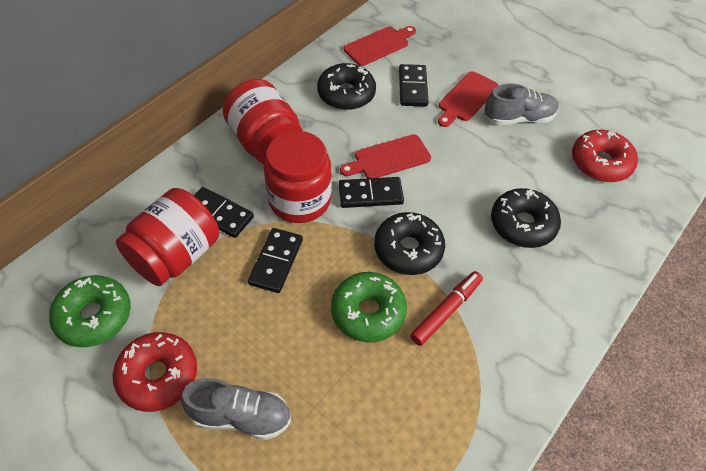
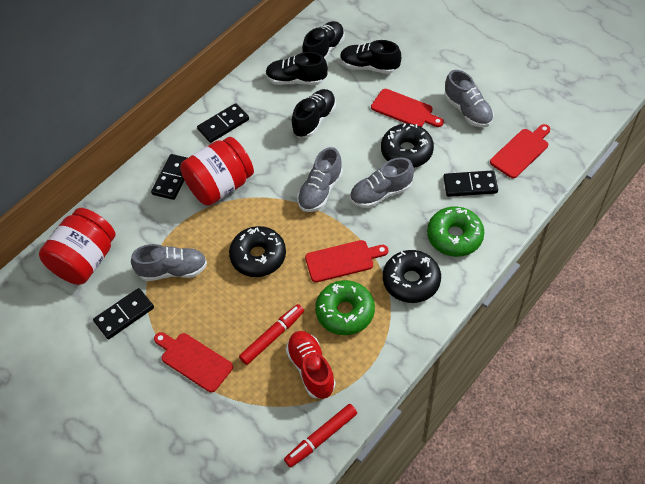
black shoe: 0 -> 4
grey shoe: 2 -> 4
red cutting board: 3 -> 4
red donut: 2 -> 0
red jar: 3 -> 2
red marker: 1 -> 2
red shoe: 0 -> 1

